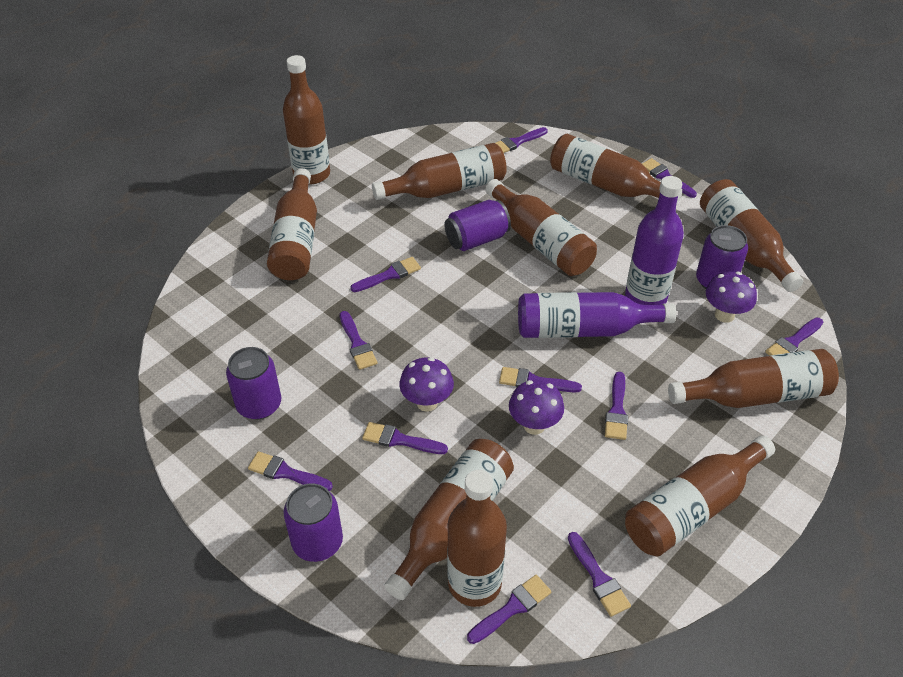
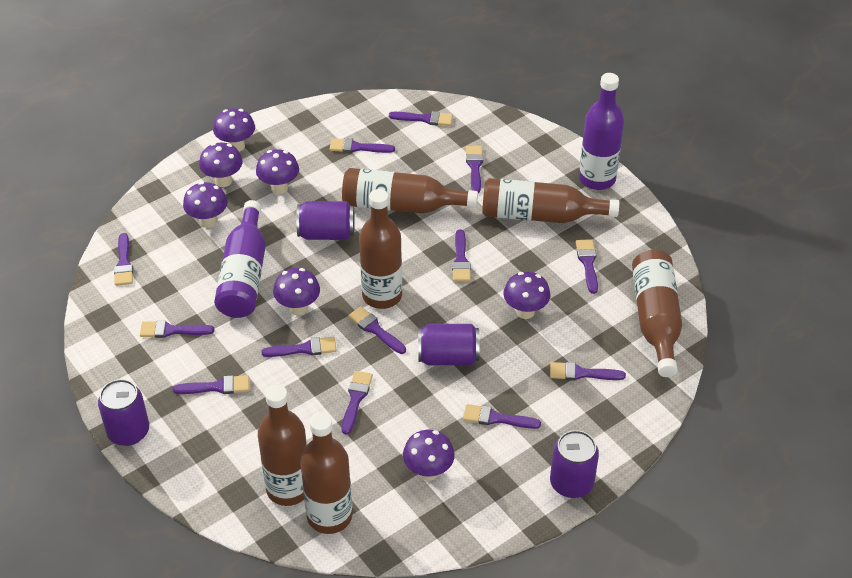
brown bottle: 10 -> 6
purple brush: 11 -> 13
purple mushroom: 3 -> 7

